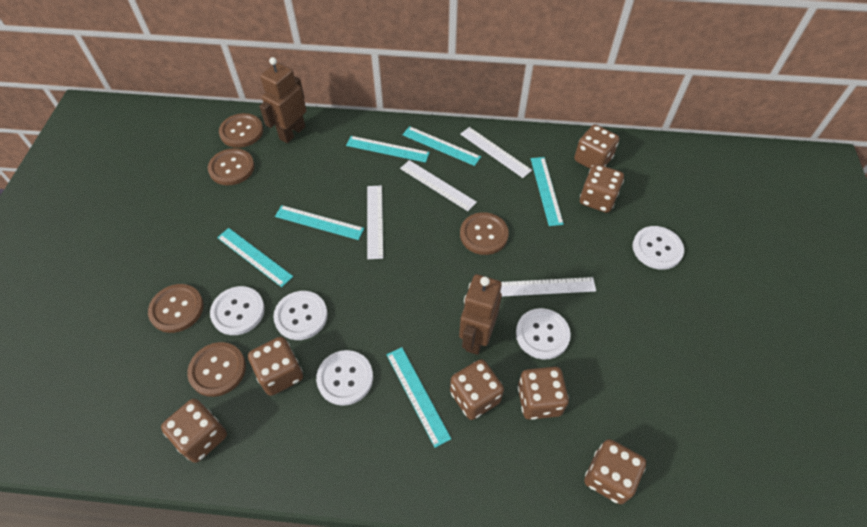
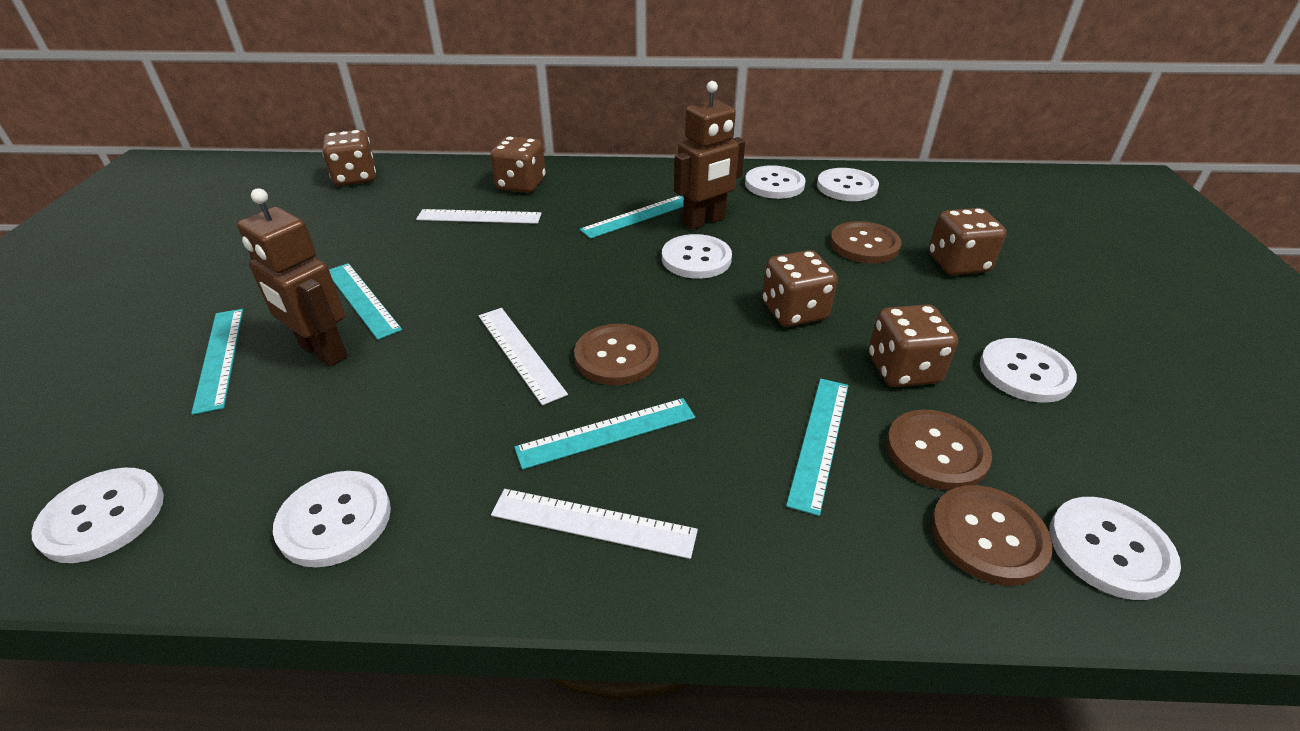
brown button: 5 -> 4
brown dice: 7 -> 5
turquoise ruler: 6 -> 5
white button: 5 -> 7
white ruler: 4 -> 3

